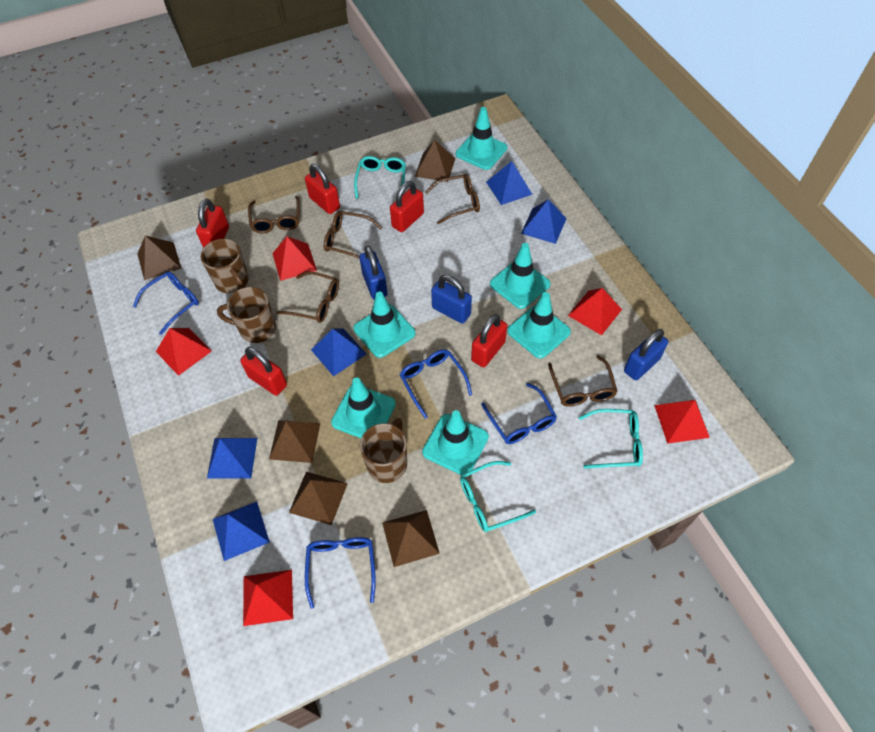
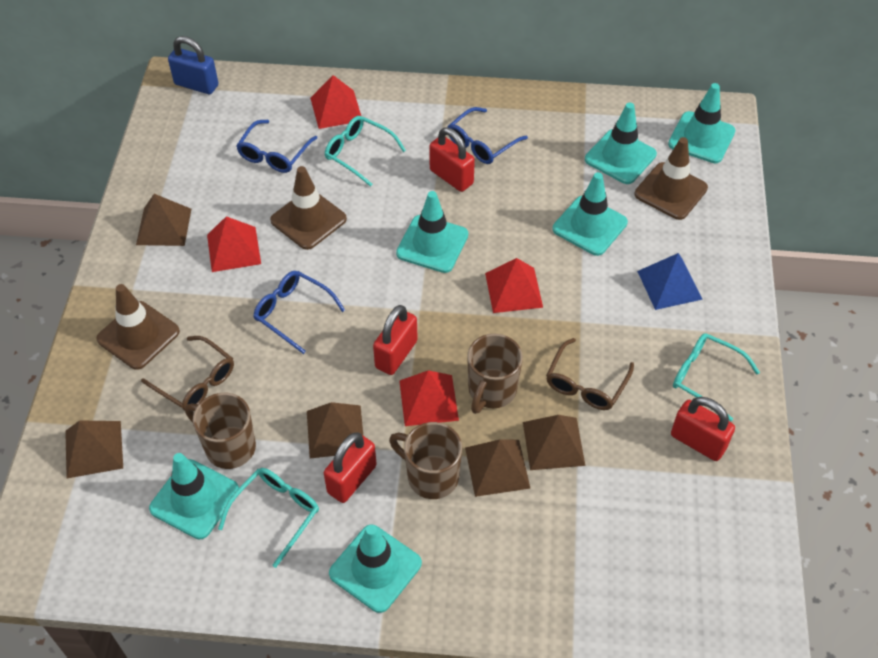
blue glasses: 4 -> 3
blue padlock: 3 -> 1
blue pyramid: 5 -> 1
brown glasses: 5 -> 2
brown traffic cone: 0 -> 3
red padlock: 5 -> 4
red pyramid: 5 -> 4

